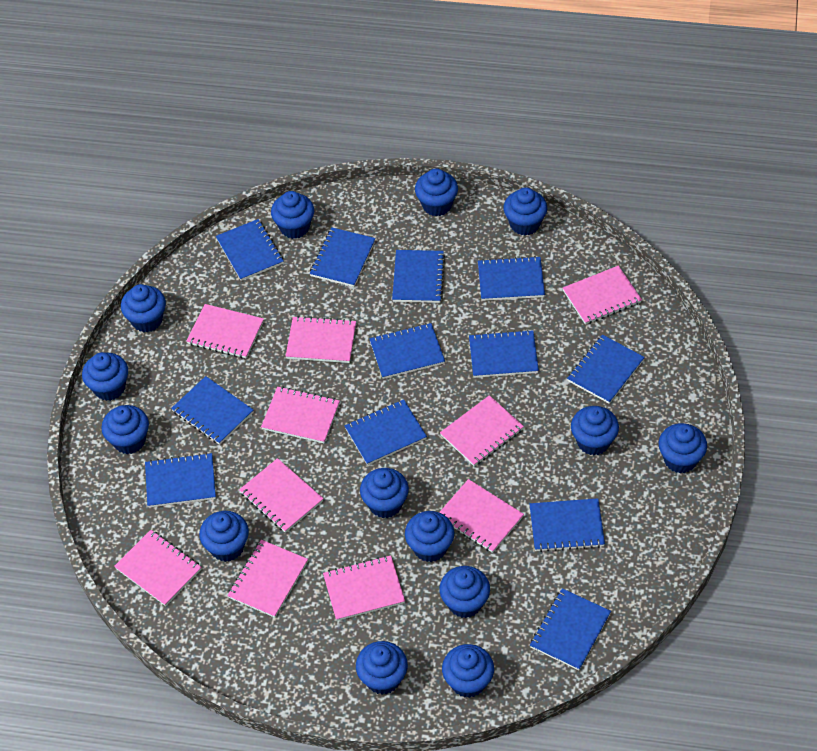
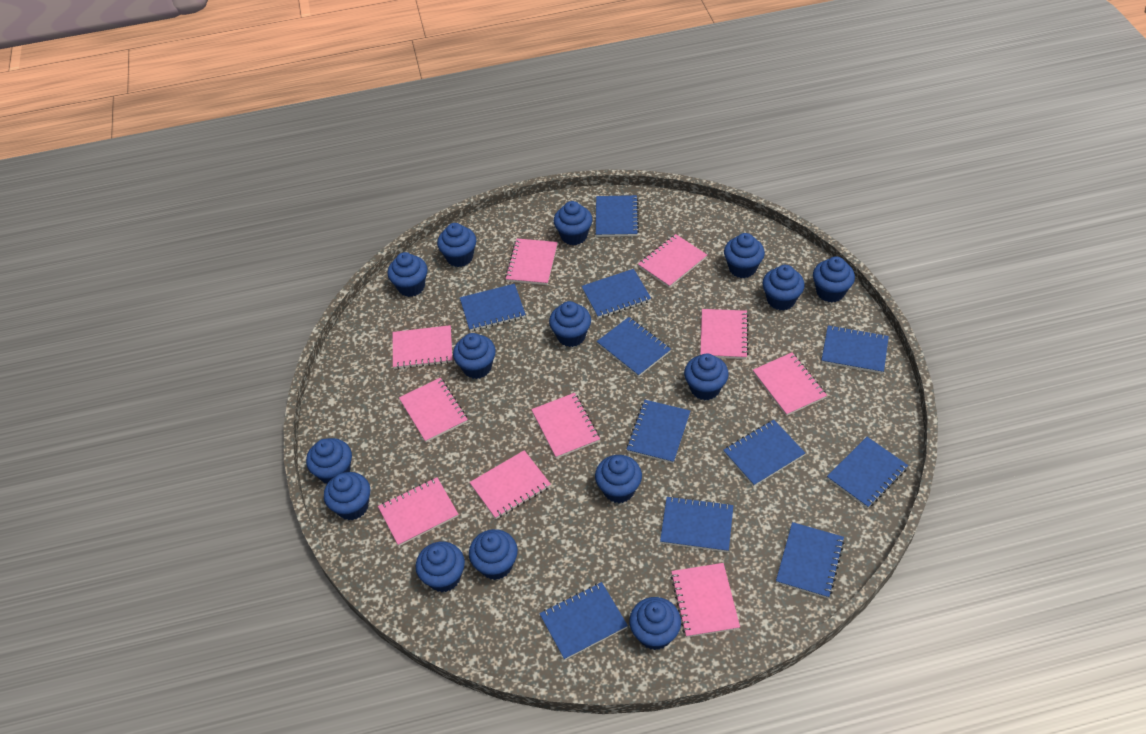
blue cupcake: 14 -> 15
blue notebook: 12 -> 11

